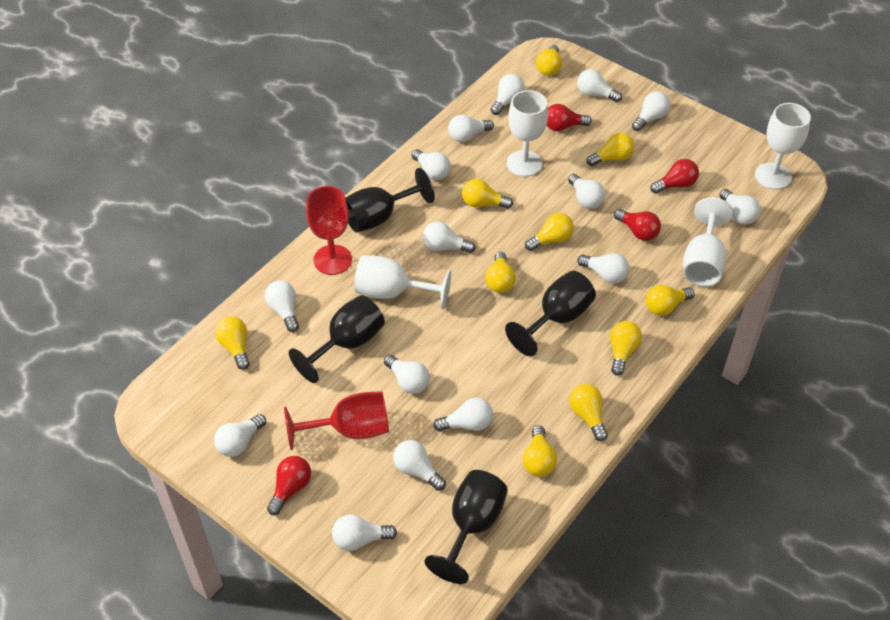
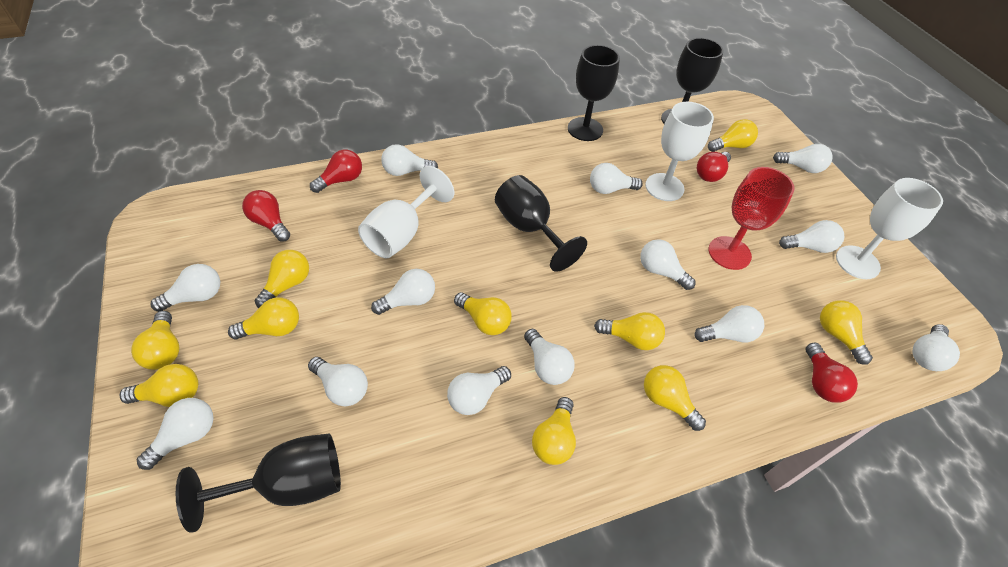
red goblet: 2 -> 1
white goblet: 4 -> 3
white light bulb: 15 -> 13

